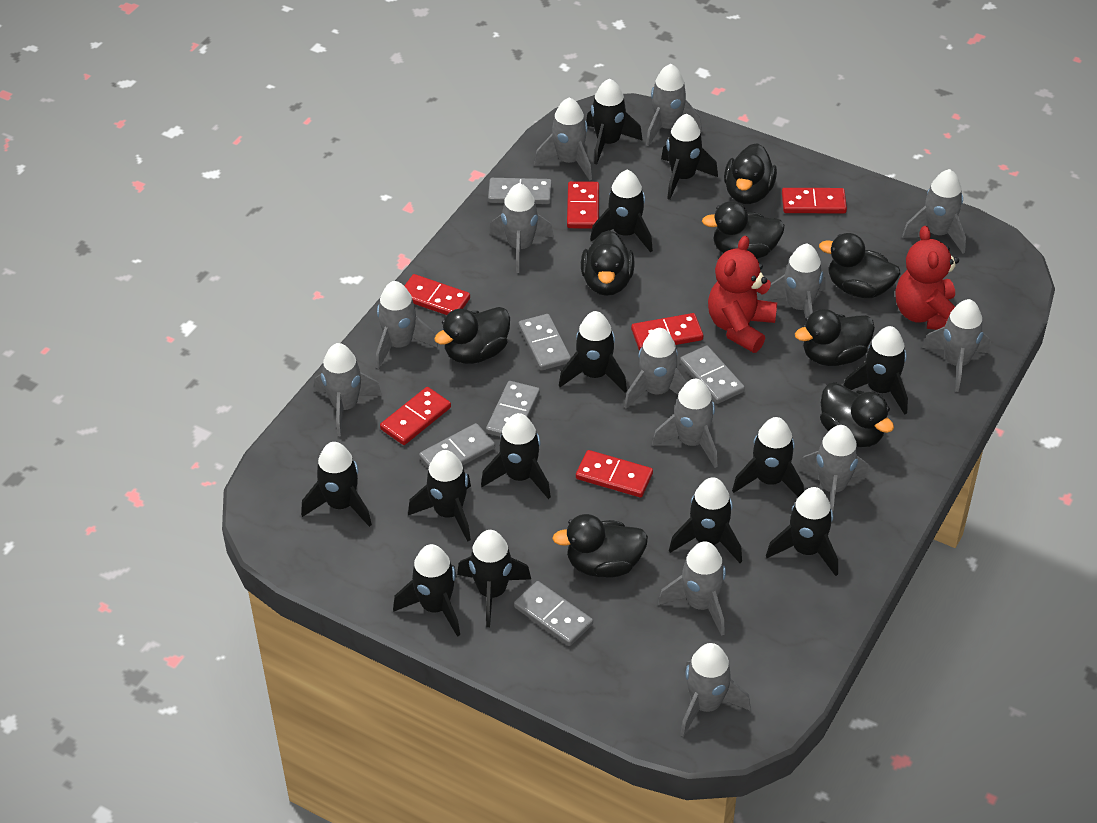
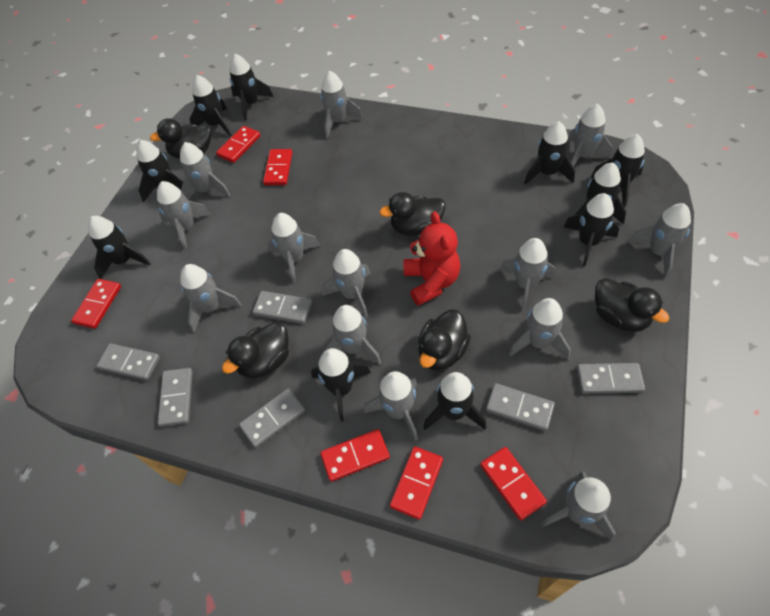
black duck: 8 -> 5
black rocket: 13 -> 10
red teddy bear: 2 -> 1

